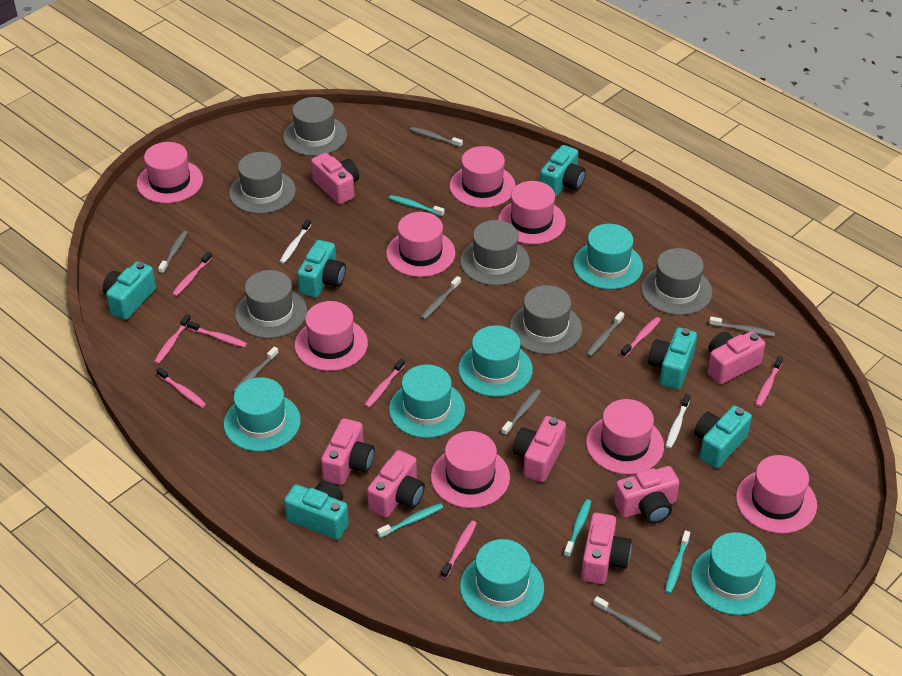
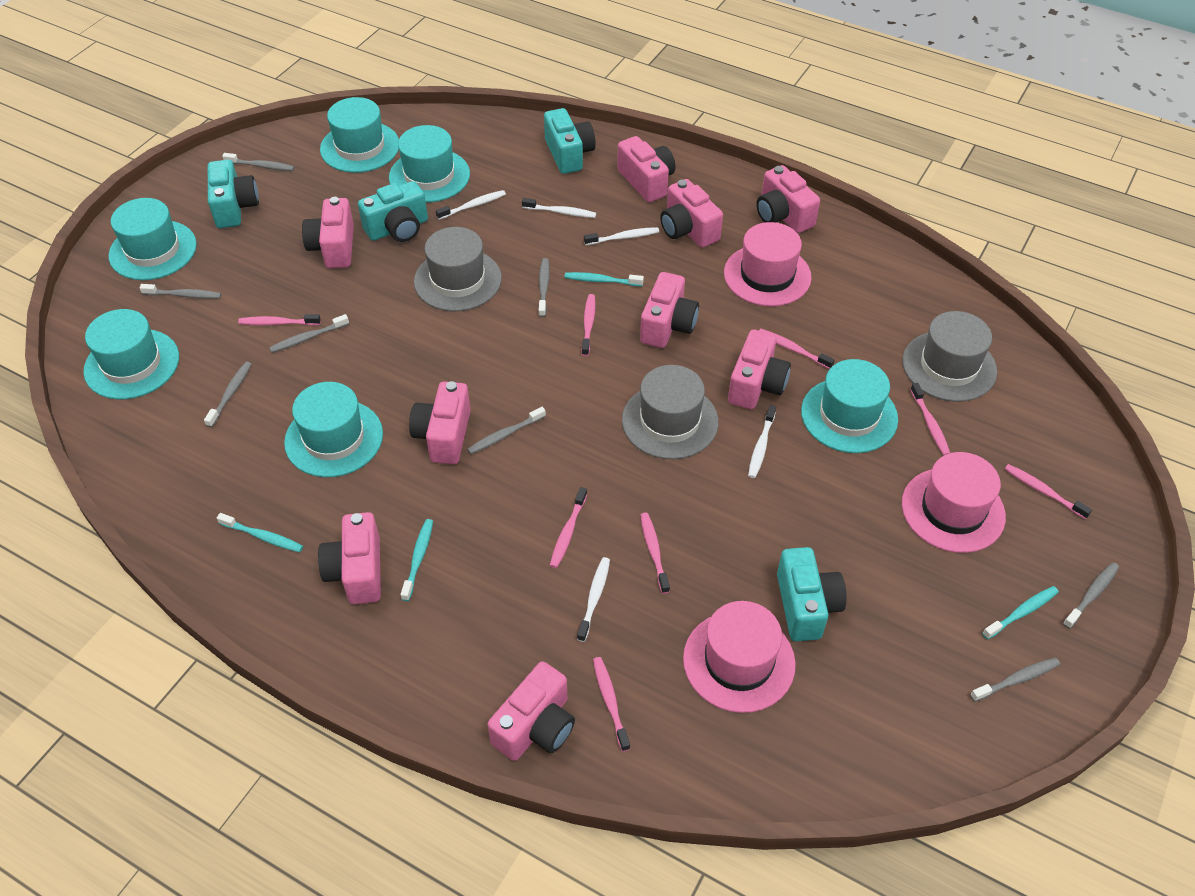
grey hat: 6 -> 3
pink camera: 7 -> 9
pink hat: 8 -> 3
turquoise camera: 6 -> 4
white toothbrush: 2 -> 5

